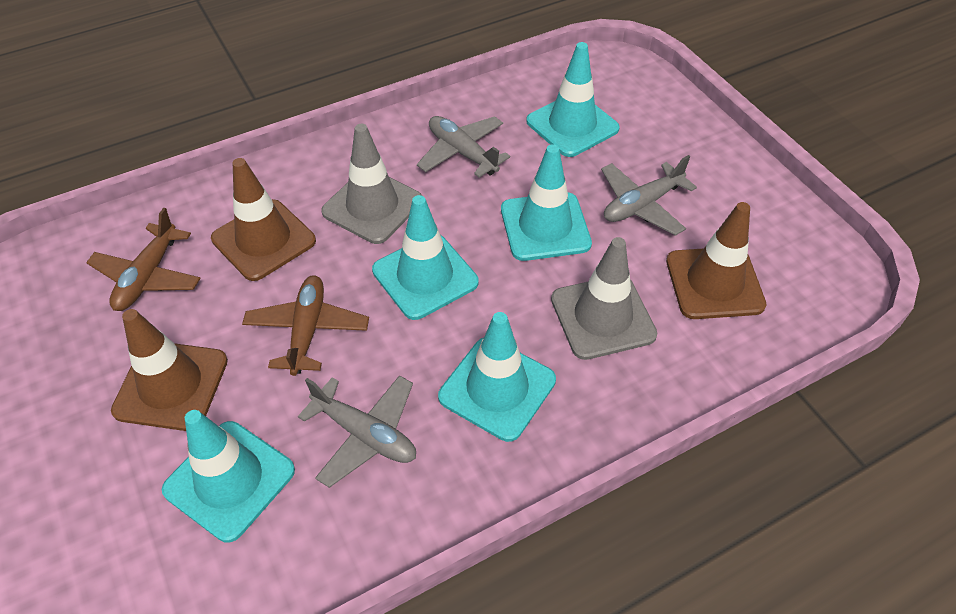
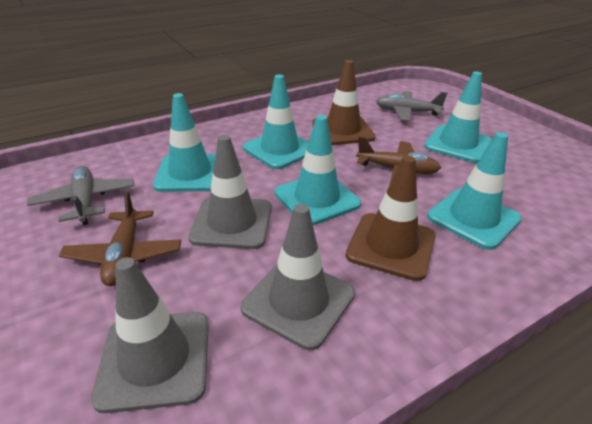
brown traffic cone: 3 -> 2
grey plane: 3 -> 2
grey traffic cone: 2 -> 3

